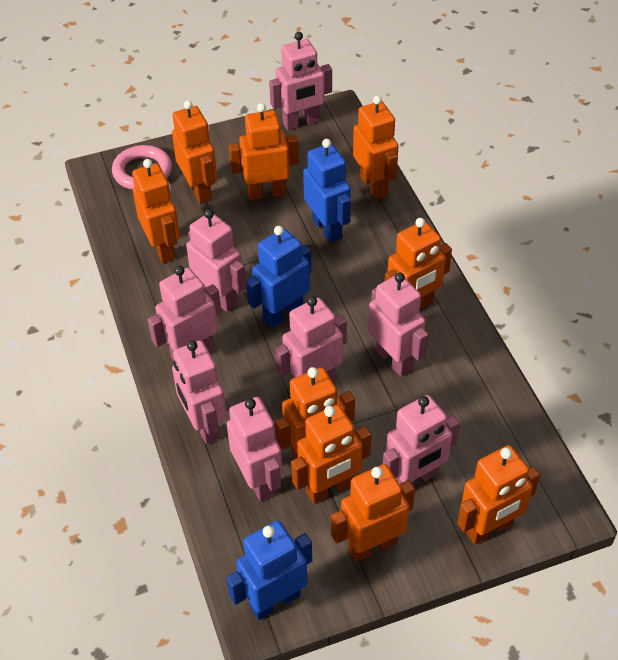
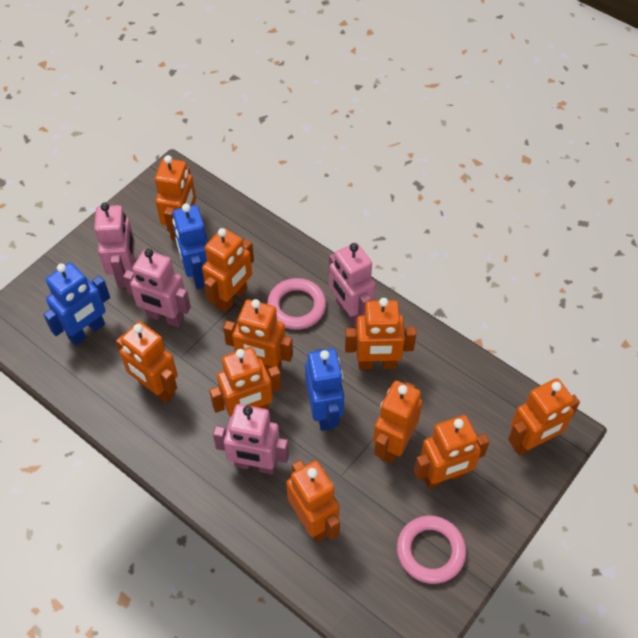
orange robot: 9 -> 10
pink ring: 1 -> 2
pink robot: 8 -> 4

